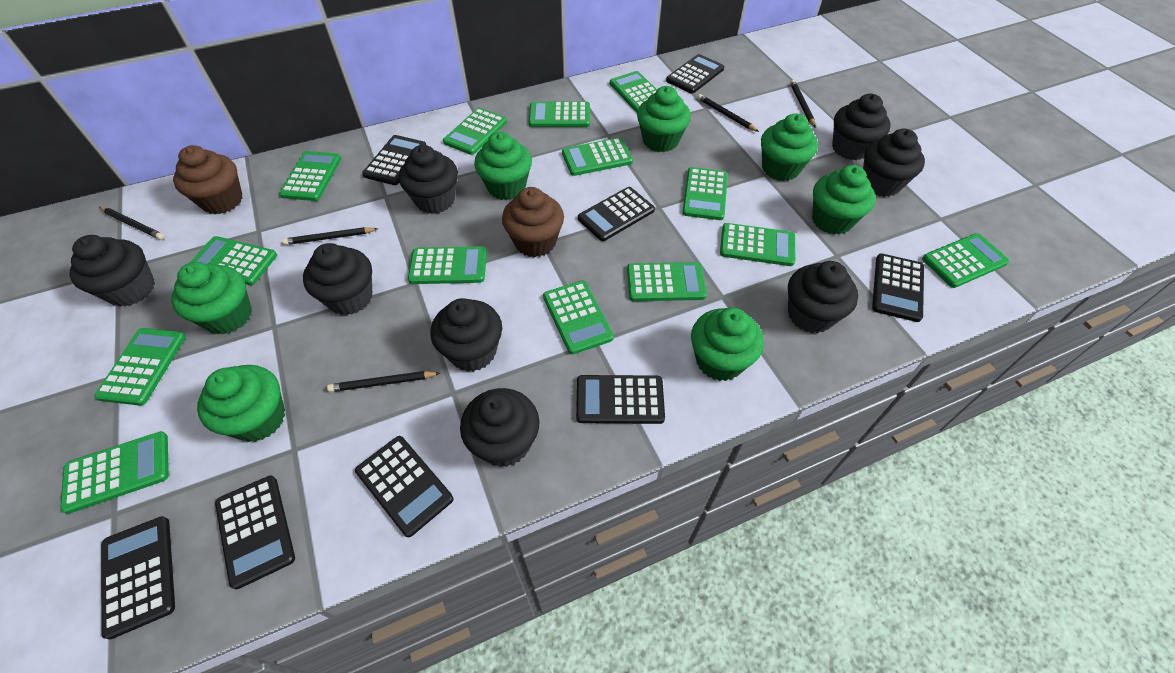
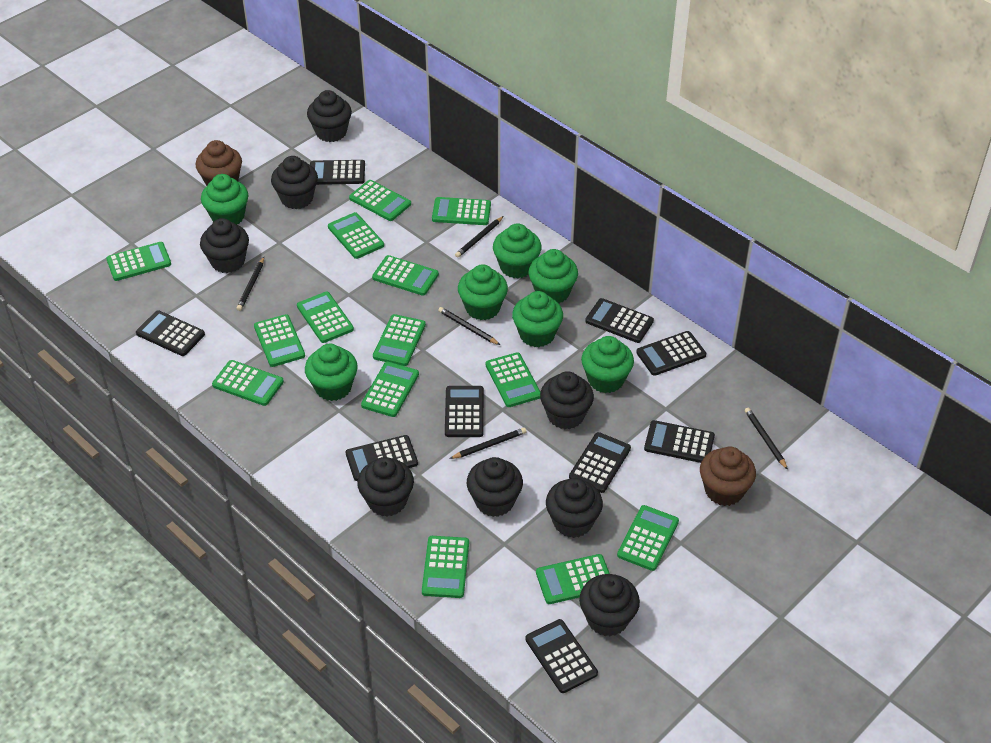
black calculator: 8 -> 9

